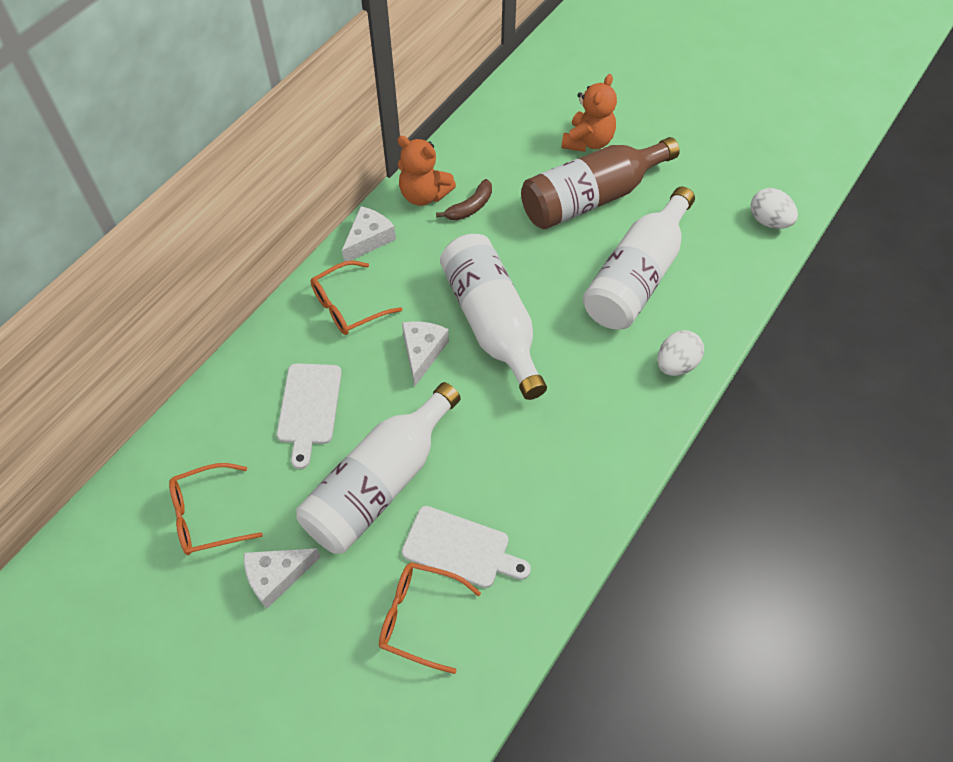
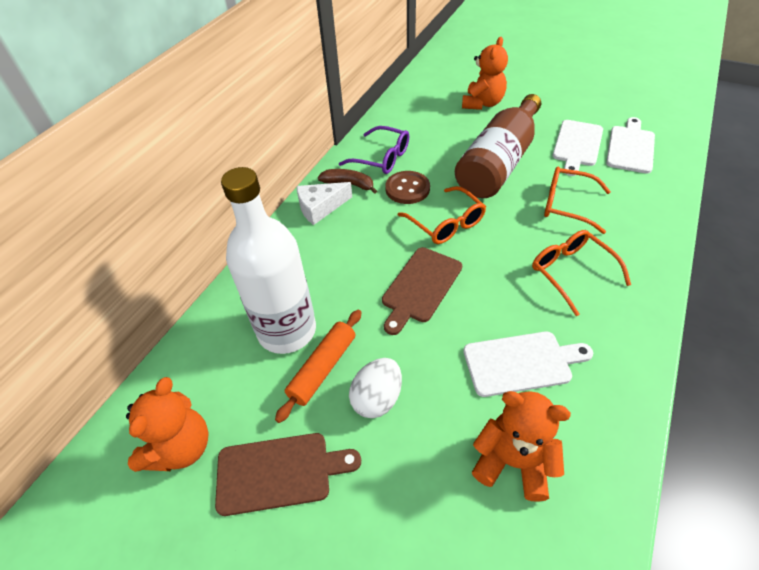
brown button: 0 -> 1
brown cutting board: 0 -> 2
orange rolling pin: 0 -> 1
orange teddy bear: 2 -> 3
purple glasses: 0 -> 1
white bottle: 3 -> 1
white cheese: 3 -> 1
white cutting board: 2 -> 3
white egg: 2 -> 1

